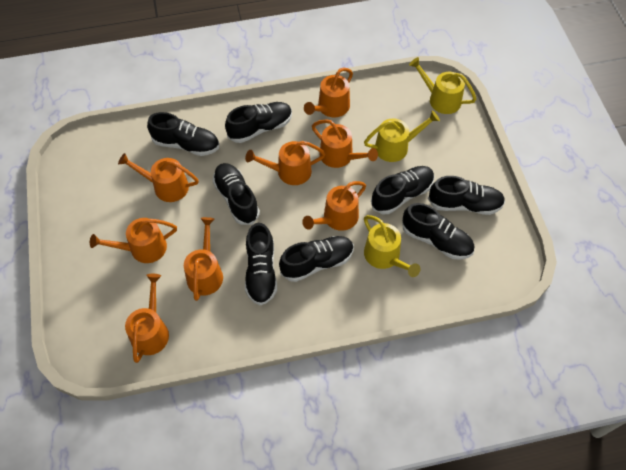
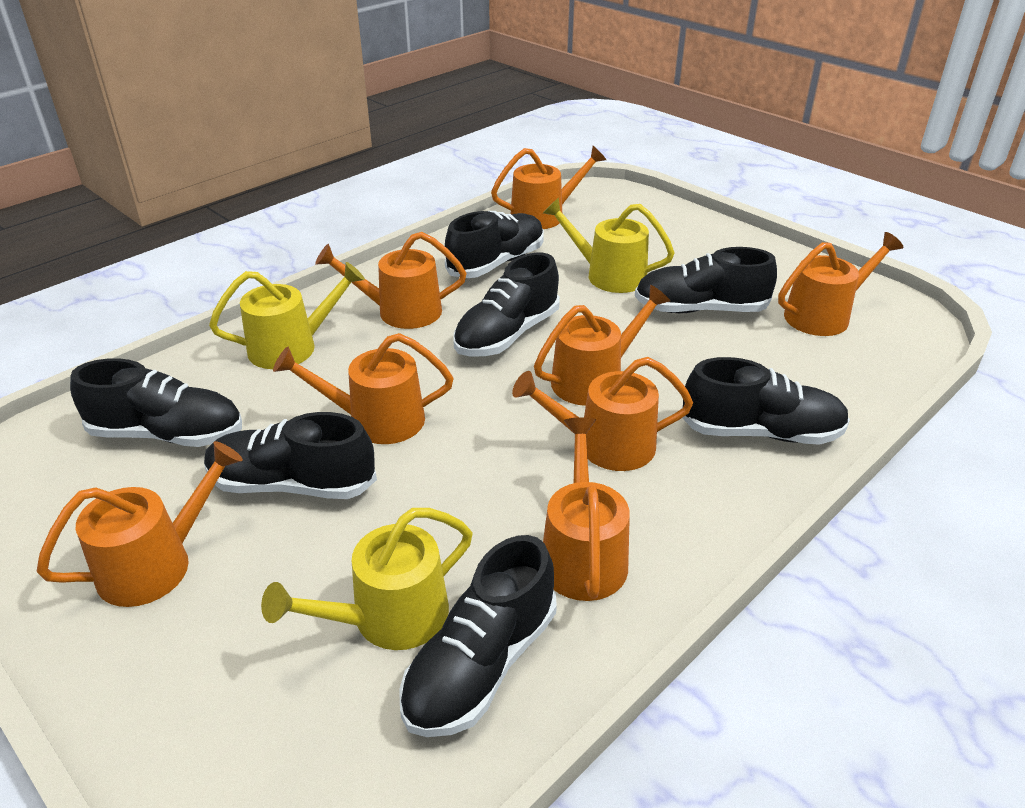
black shoe: 8 -> 7

